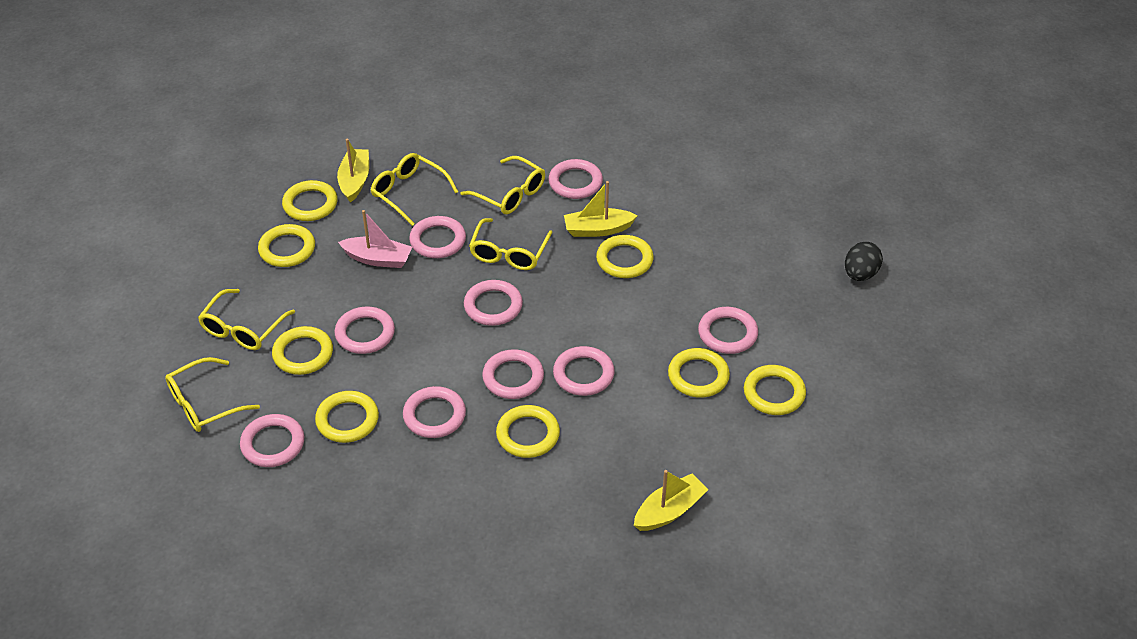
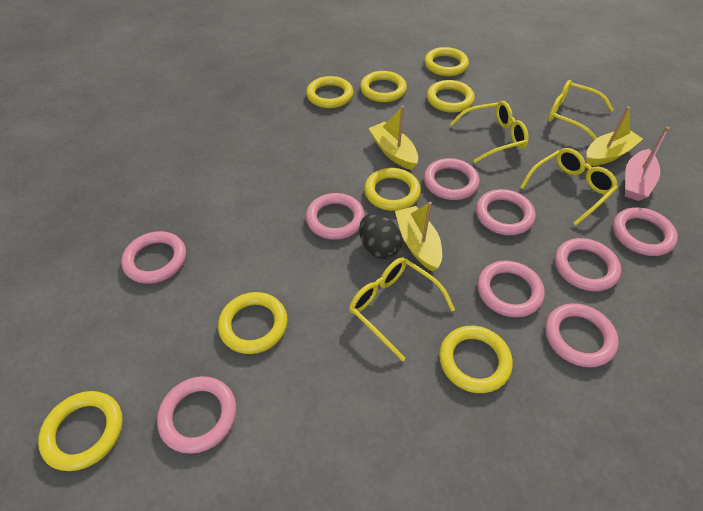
yellow glasses: 5 -> 4

